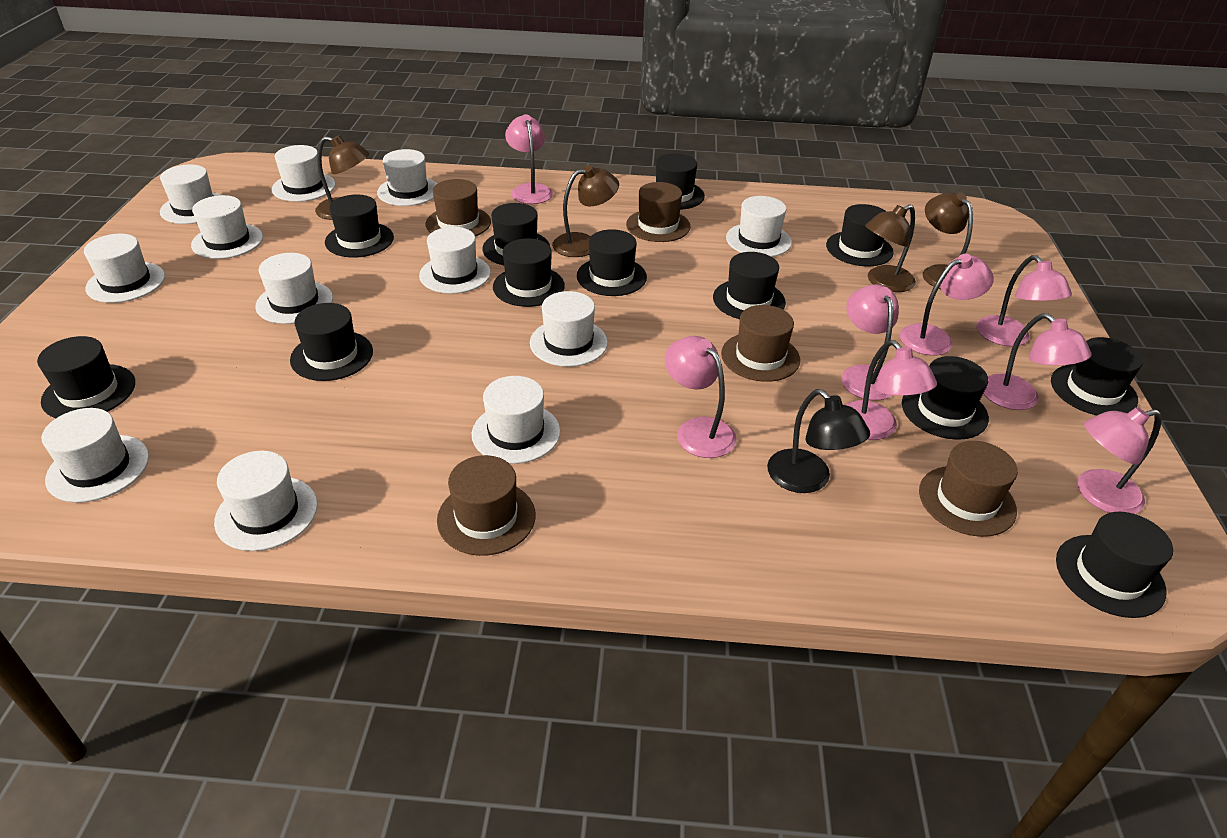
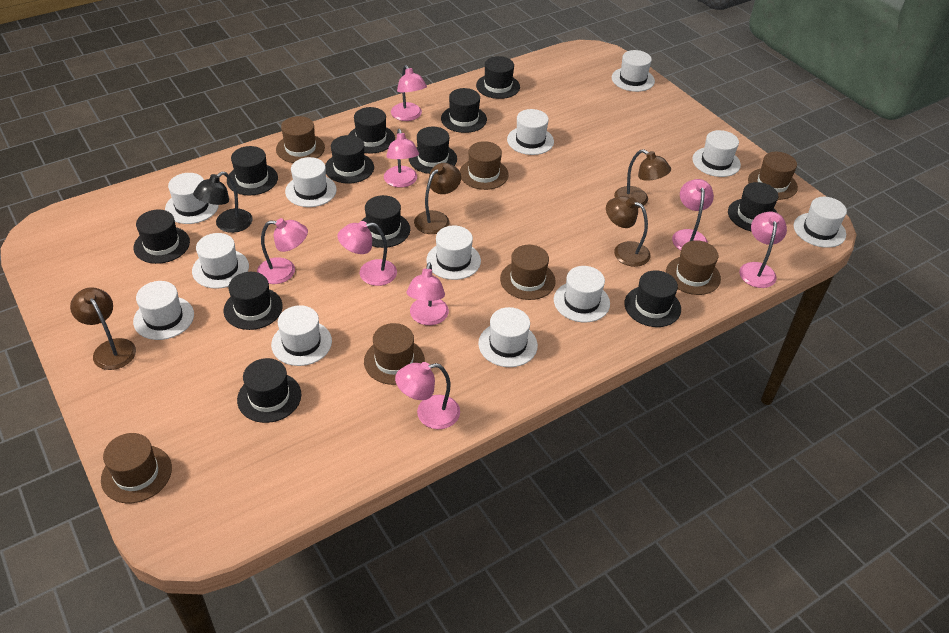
brown hat: 5 -> 7

